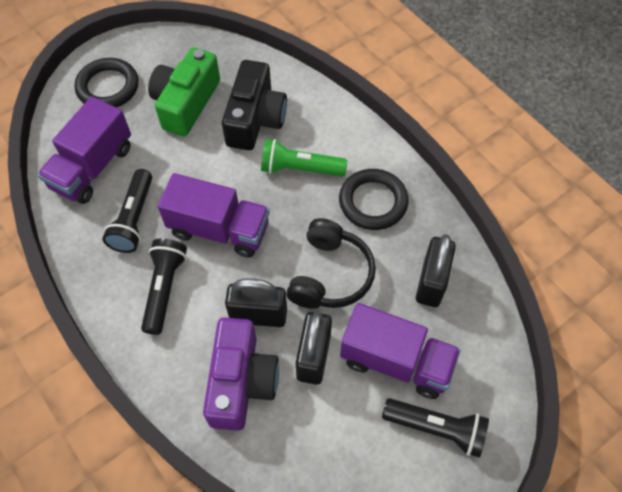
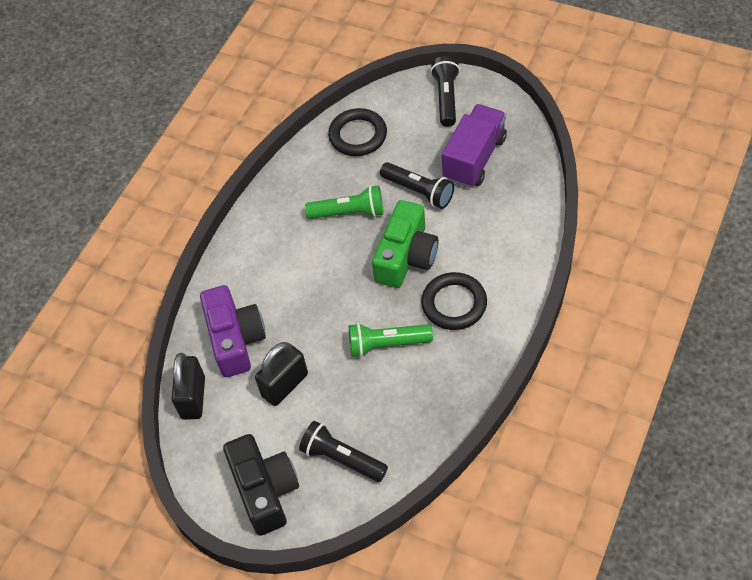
black headphones: 1 -> 0
black padlock: 3 -> 2
green flashlight: 1 -> 2
purple truck: 3 -> 1

